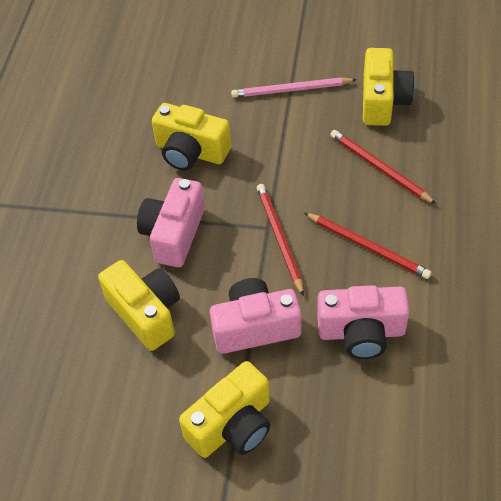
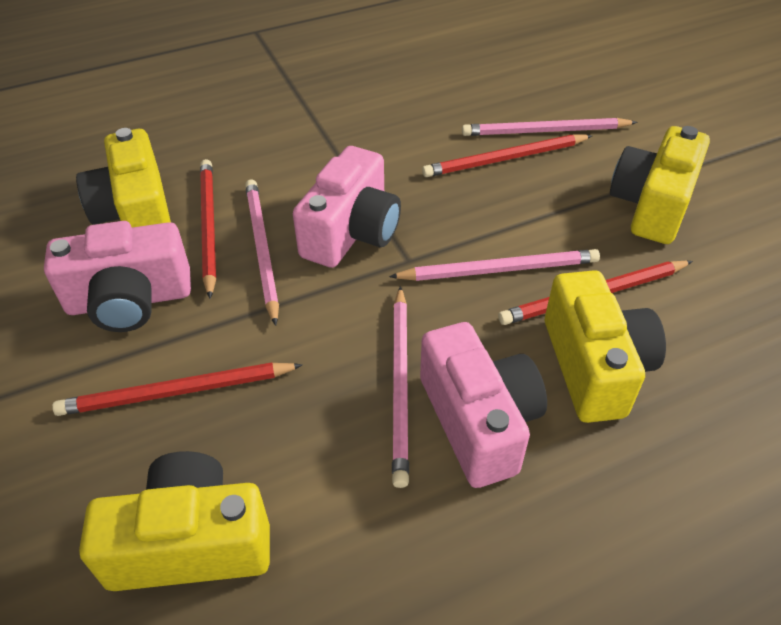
pink pencil: 1 -> 4
red pencil: 3 -> 4

